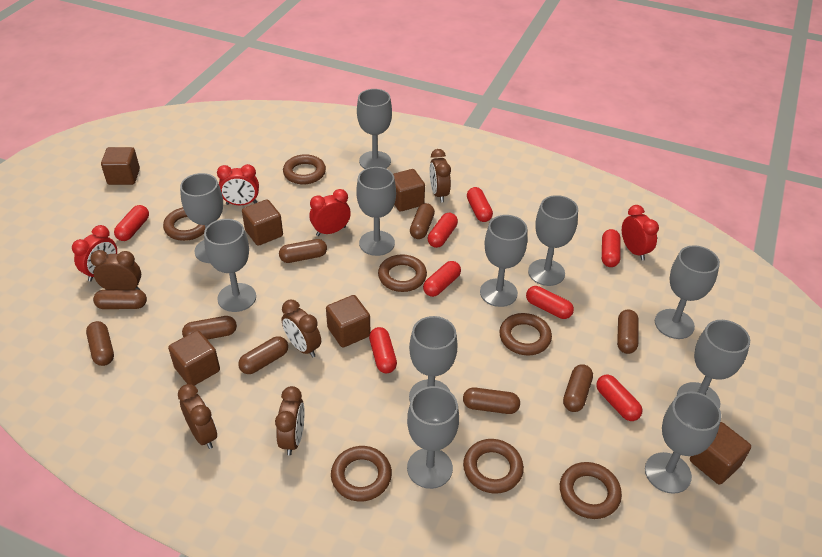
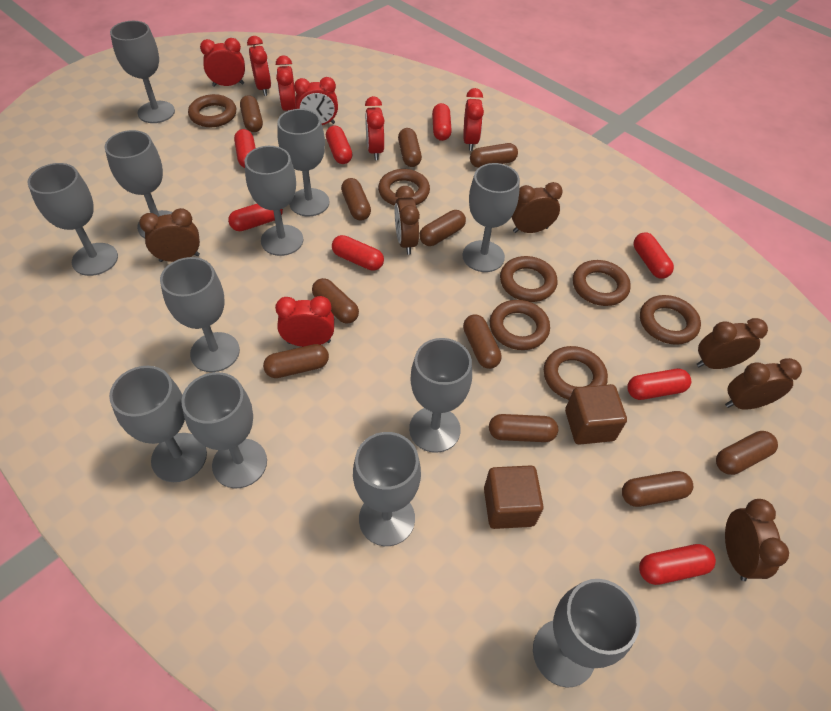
brown capsule: 9 -> 11
brown clock: 5 -> 6
brown cube: 6 -> 2
grey goblet: 11 -> 12
red clock: 4 -> 7

